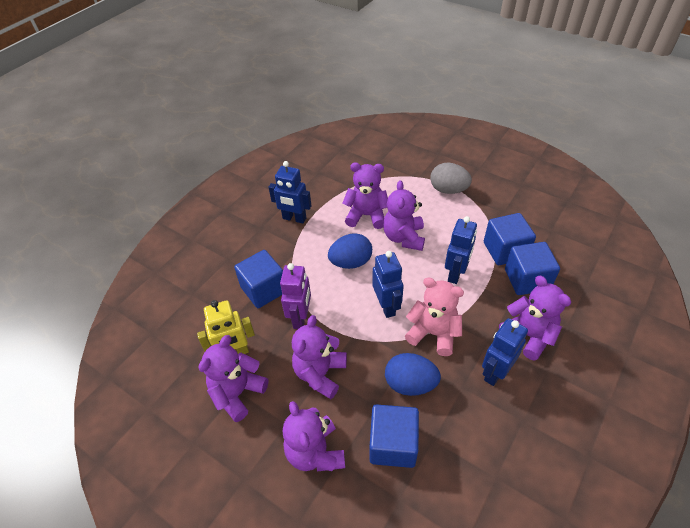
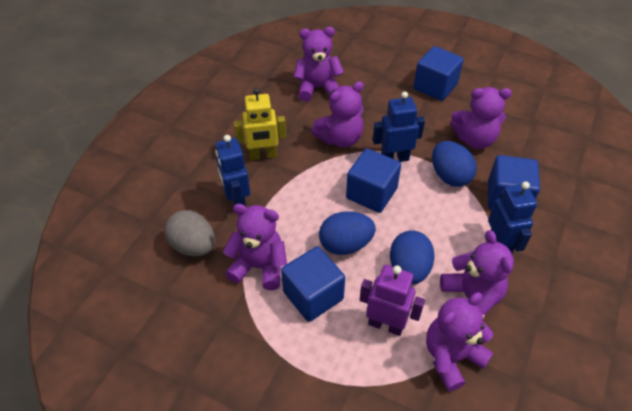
blue egg: 2 -> 3
blue robot: 4 -> 3
pink teddy bear: 1 -> 0

